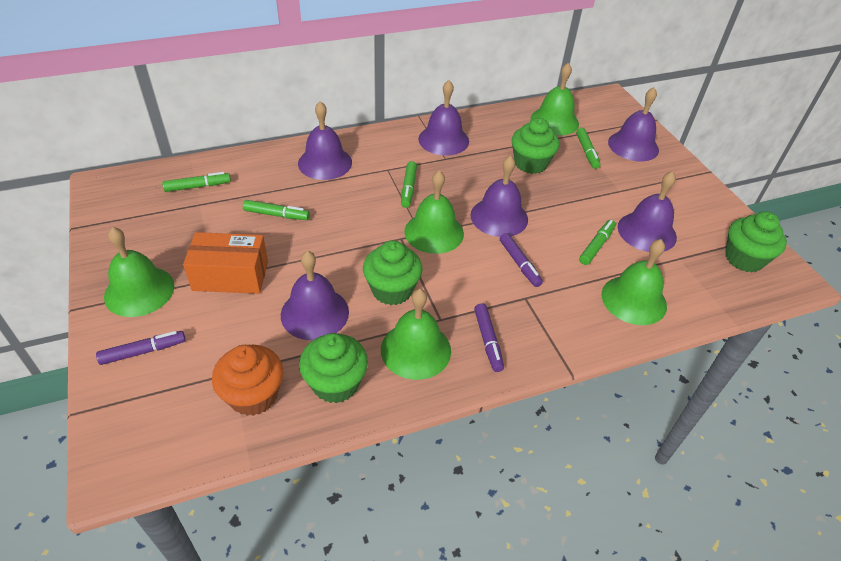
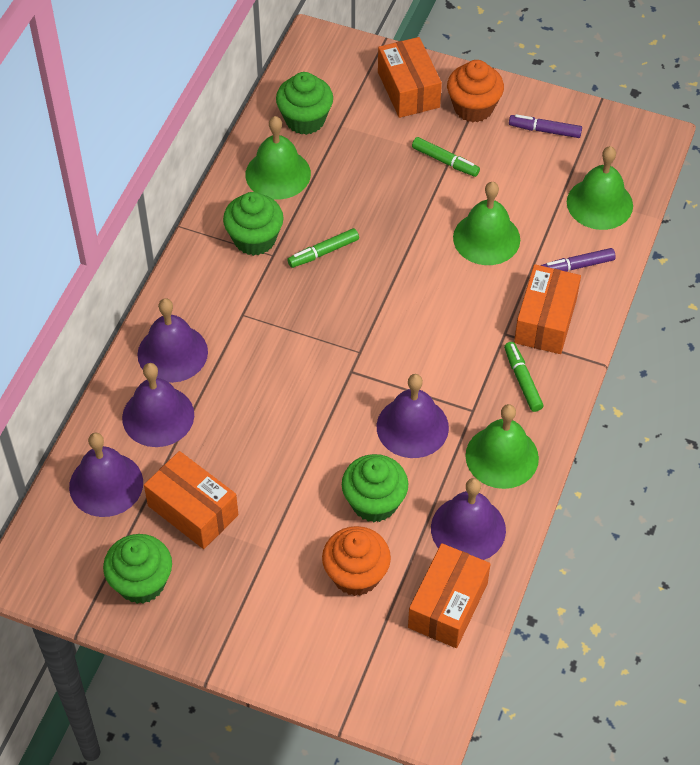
green bell: 5 -> 4
green marker: 5 -> 3
orange box: 1 -> 4
orange cupcake: 1 -> 2
purple bell: 6 -> 5
purple marker: 3 -> 2

